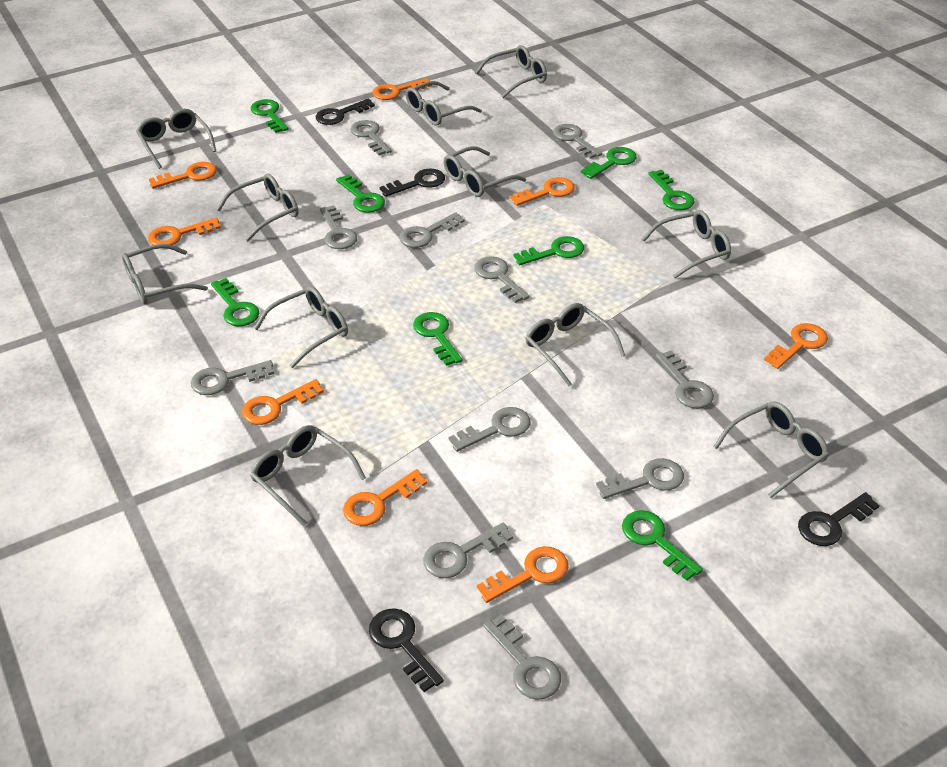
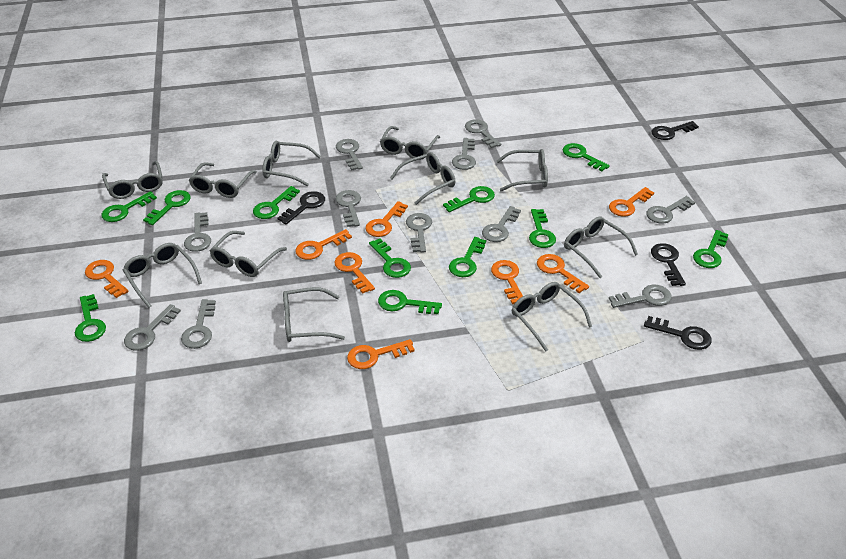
green key: 8 -> 11

